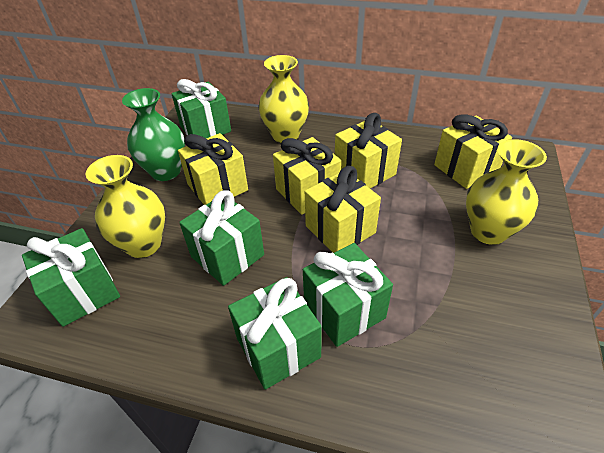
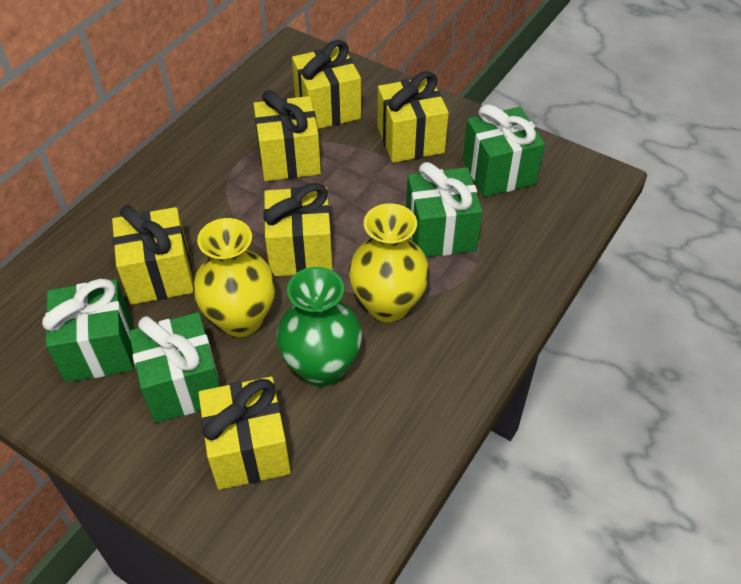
green gift: 5 -> 4
yellow gift: 5 -> 6
yellow vase: 3 -> 2

